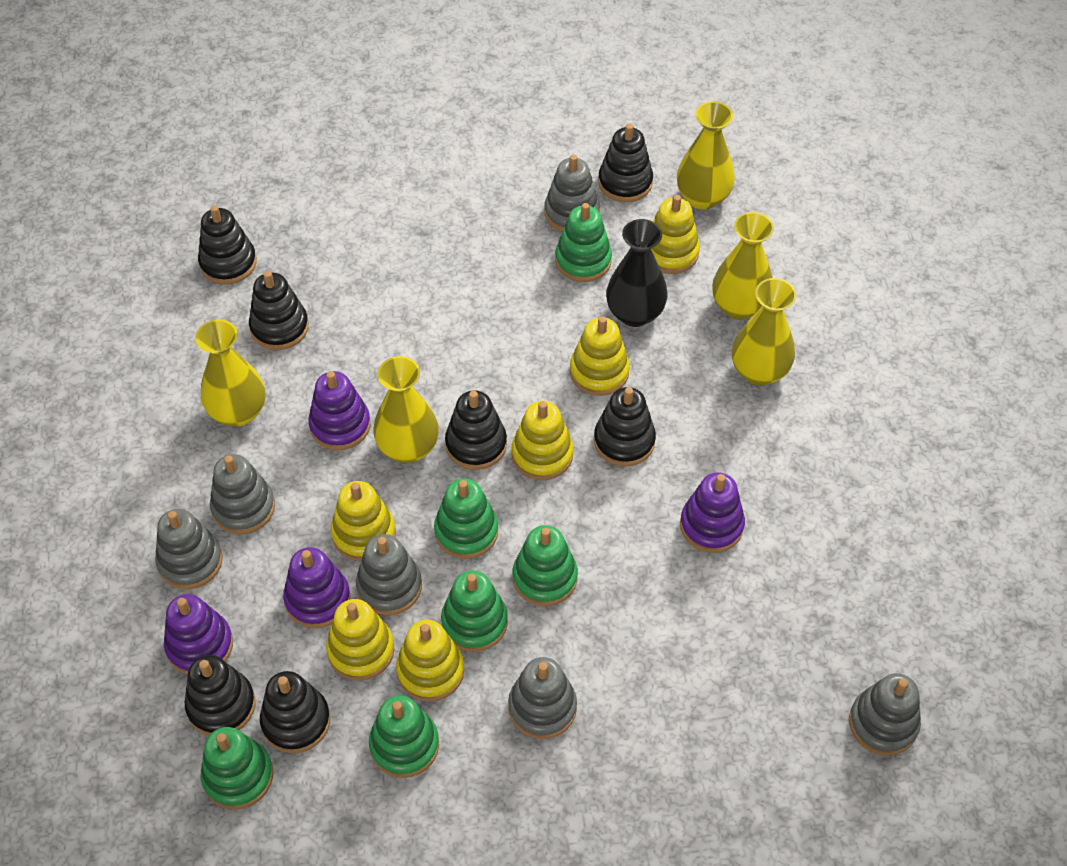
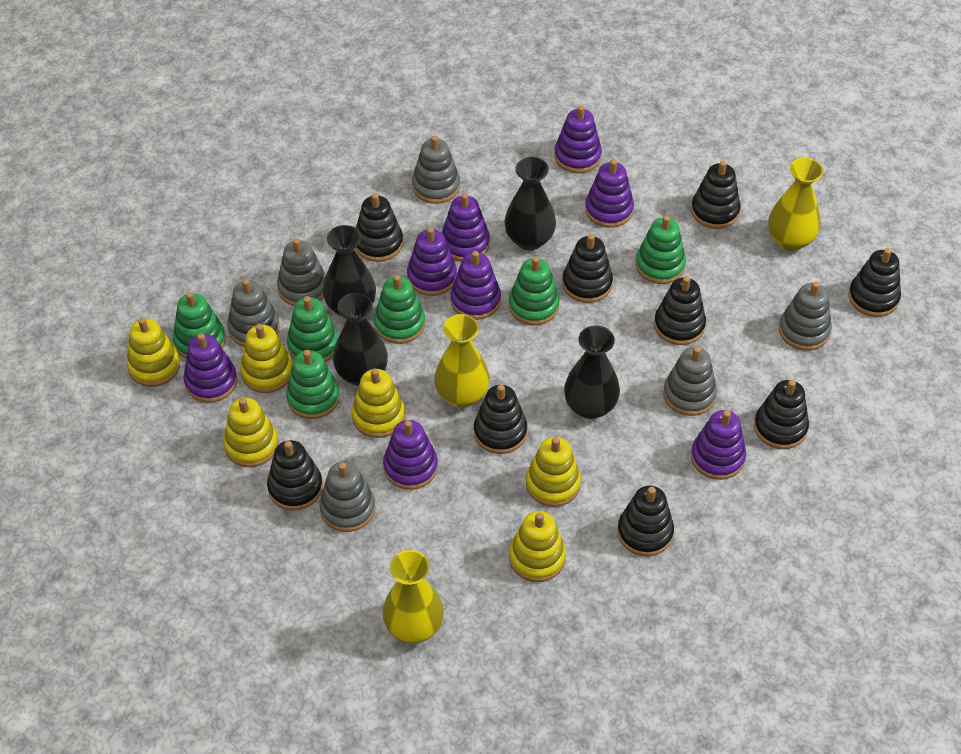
black stacking toy: 7 -> 9
black vase: 1 -> 4
purple stacking toy: 4 -> 8
yellow vase: 5 -> 3

